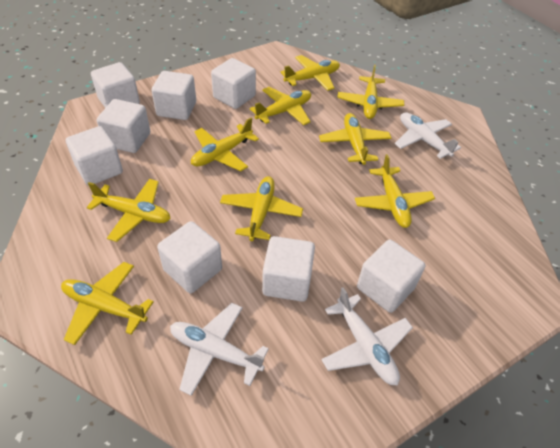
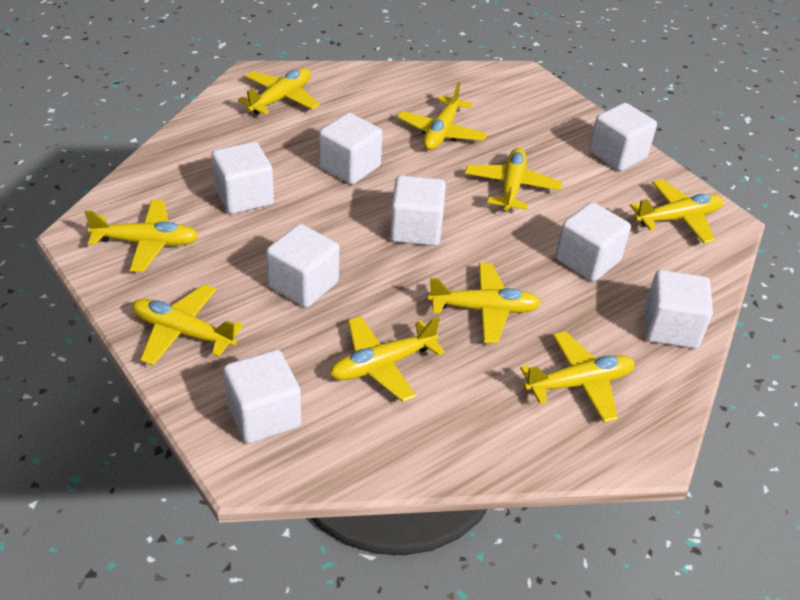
white plane: 3 -> 0

